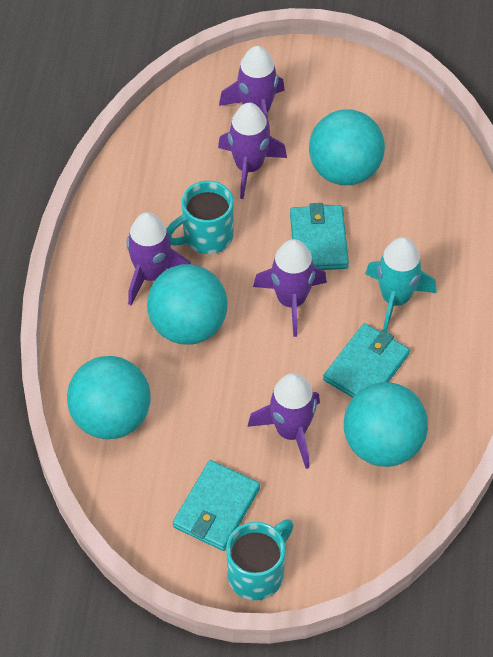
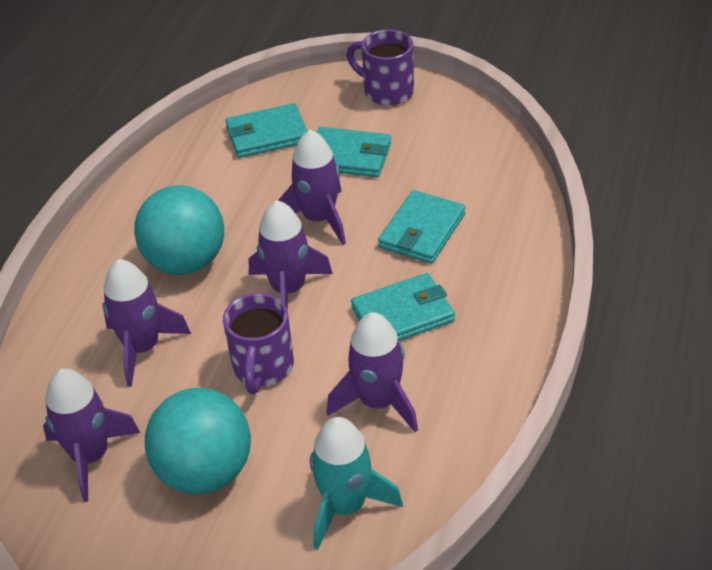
purple mug: 0 -> 2
turquoise ball: 4 -> 2
turquoise mug: 2 -> 0
turquoise wallet: 3 -> 4

